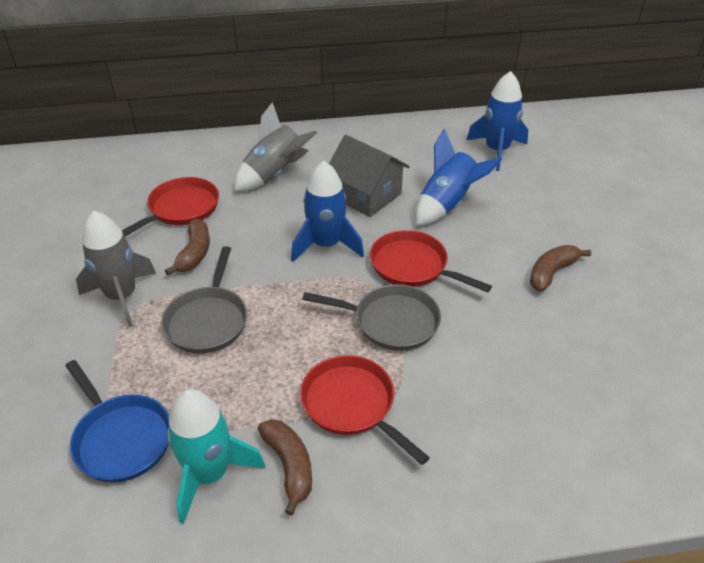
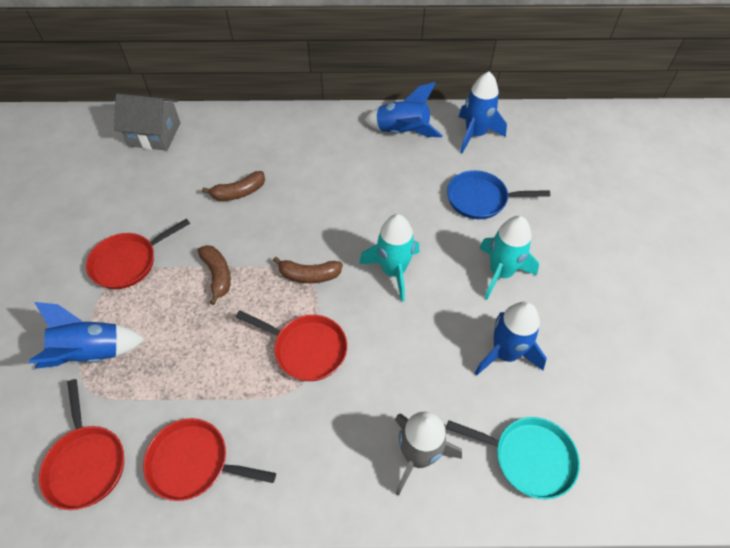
blue rocket: 3 -> 4
grey pan: 2 -> 0
grey rocket: 2 -> 1
red pan: 3 -> 4
turquoise pan: 0 -> 1
turquoise rocket: 1 -> 2

